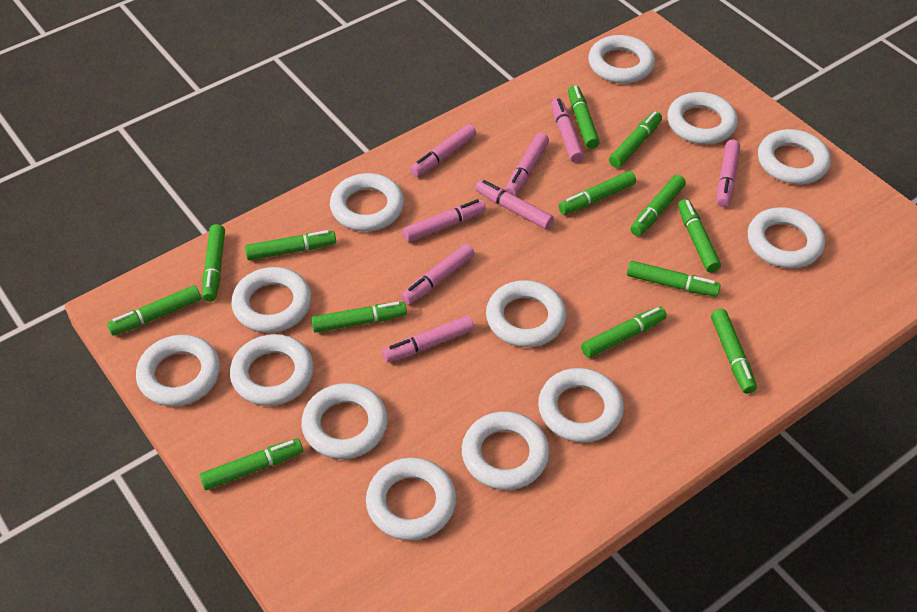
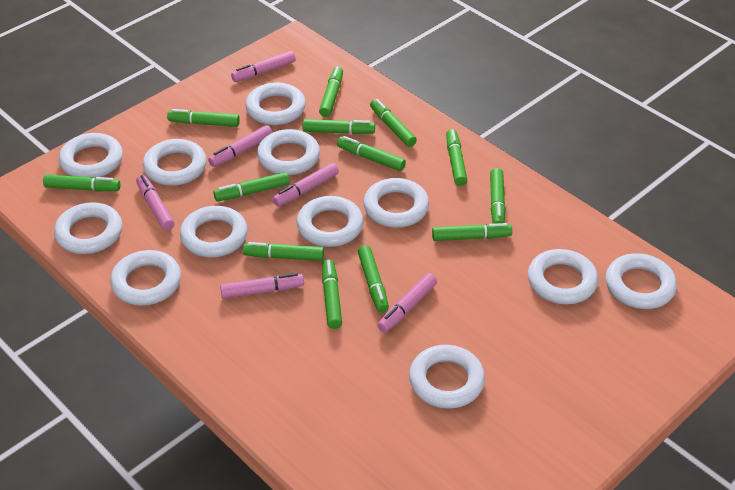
pink marker: 8 -> 6
white ring: 13 -> 12

